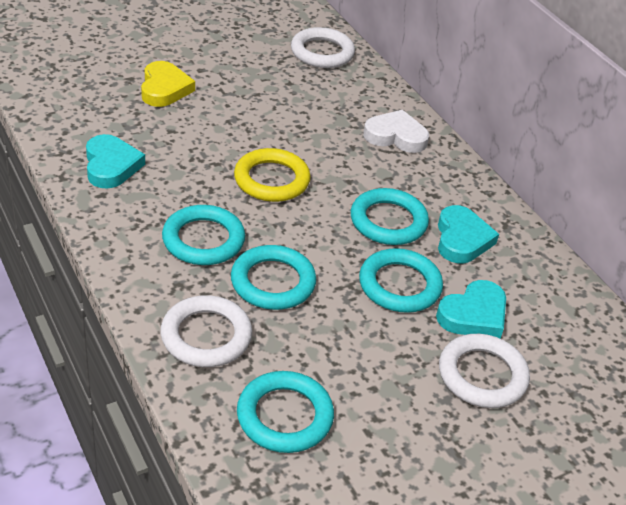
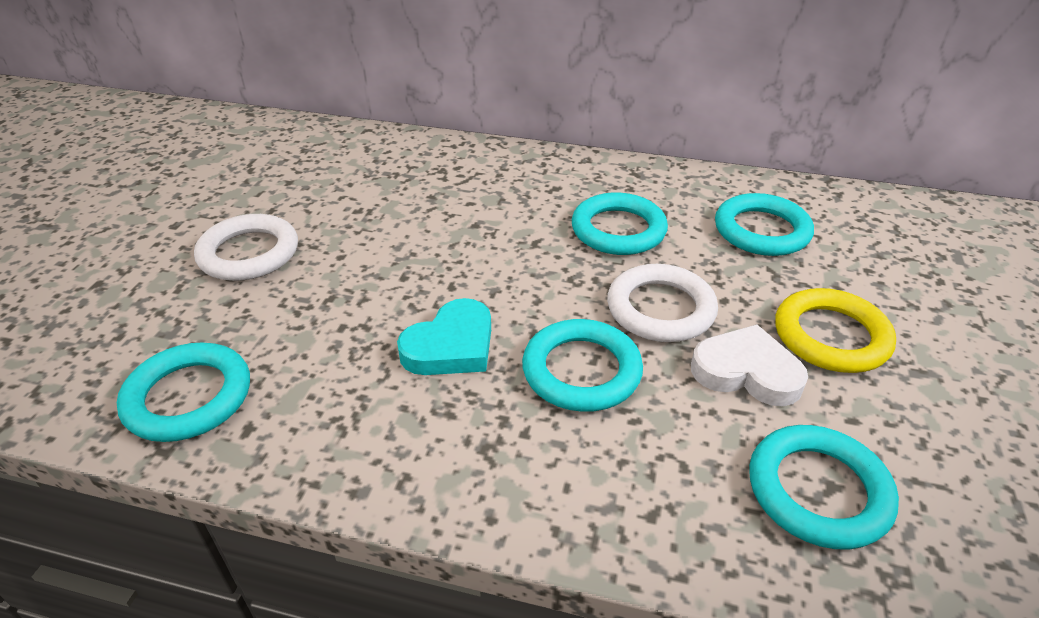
turquoise heart: 3 -> 1
white ring: 3 -> 2
yellow heart: 1 -> 0

